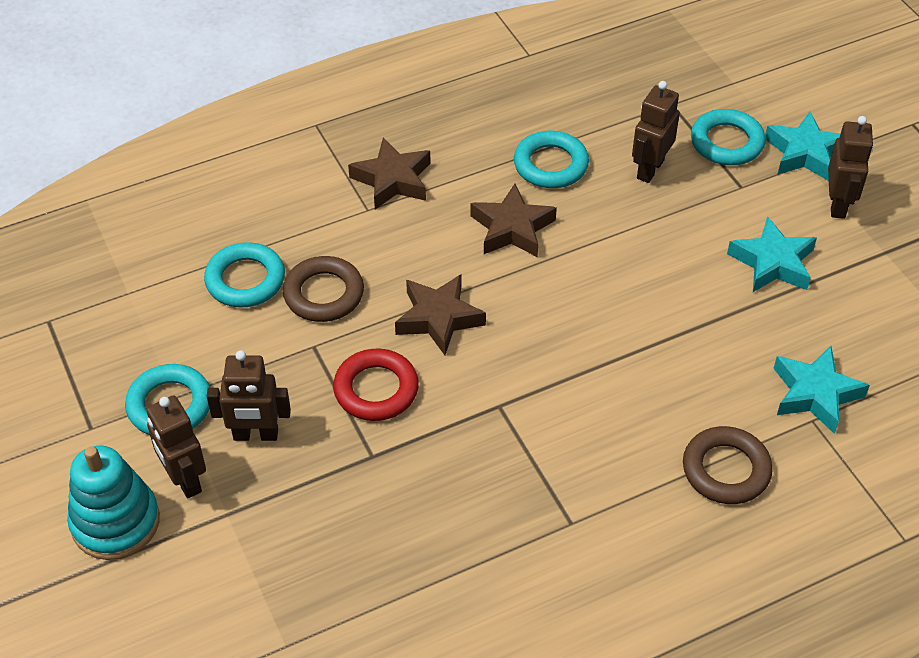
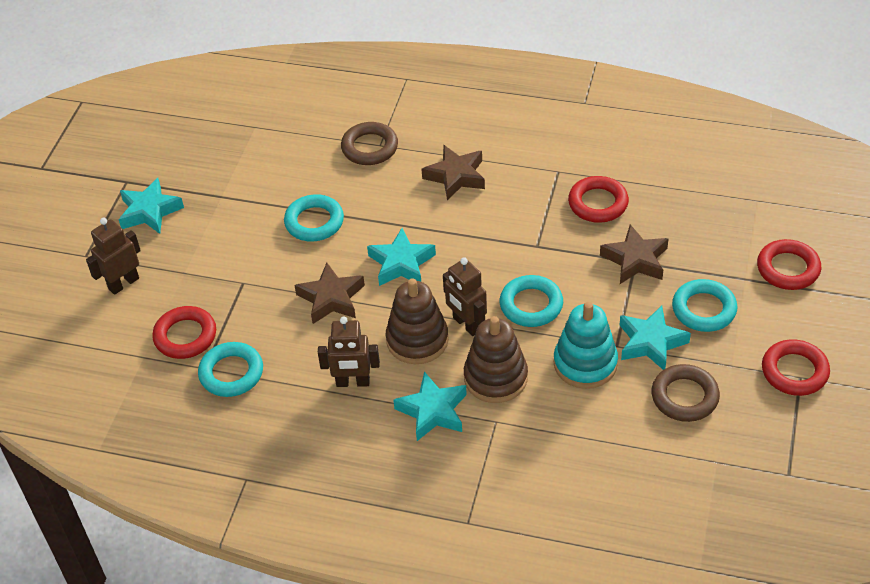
brown robot: 4 -> 3
brown stacking toy: 0 -> 2
red ring: 1 -> 4
turquoise star: 3 -> 4

